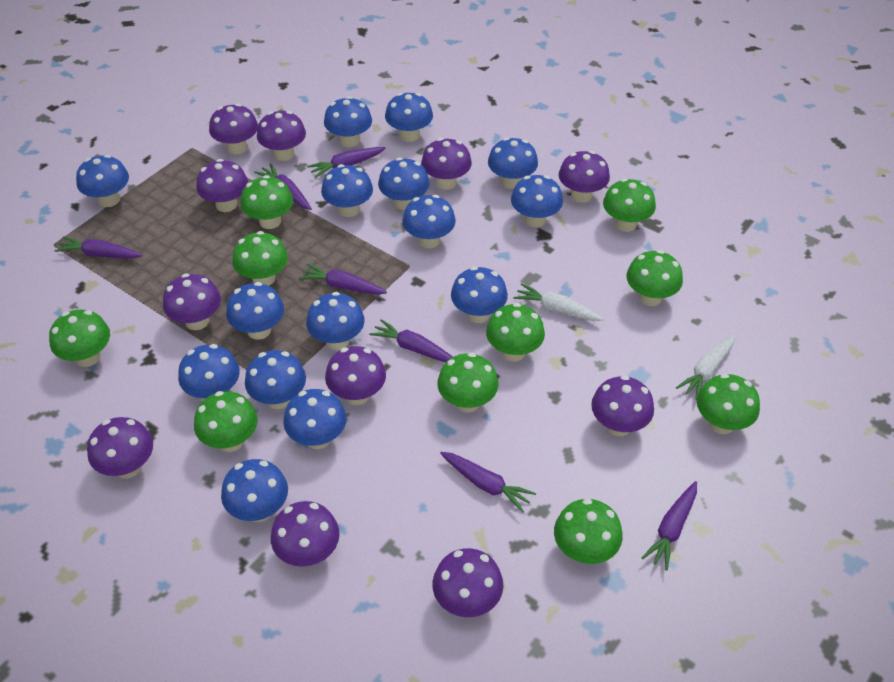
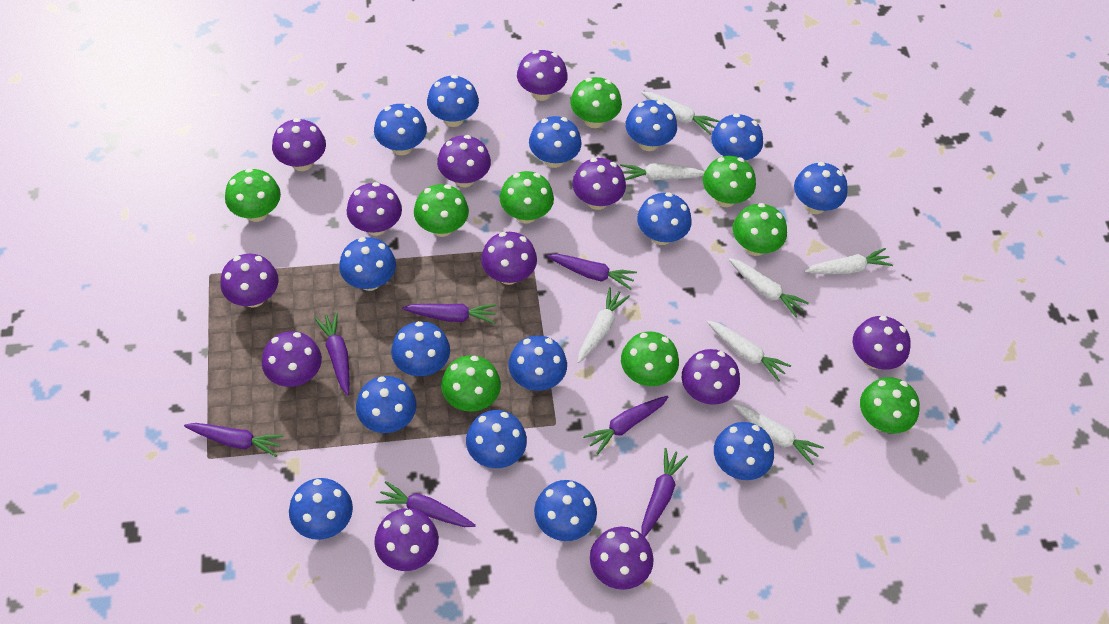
green mushroom: 10 -> 9
purple mushroom: 11 -> 12
white carrot: 2 -> 7

